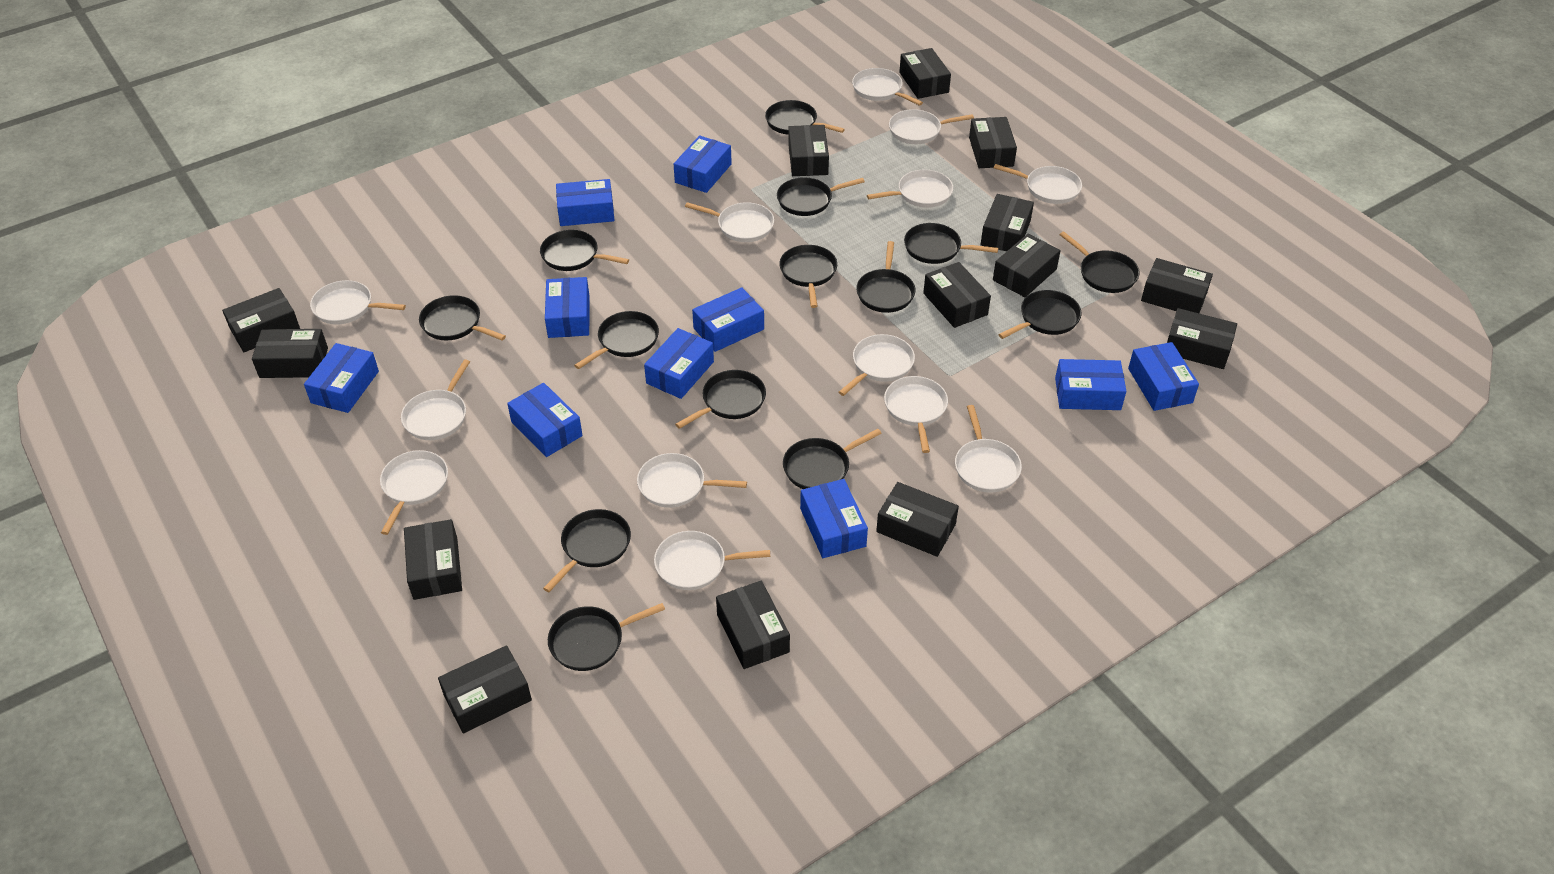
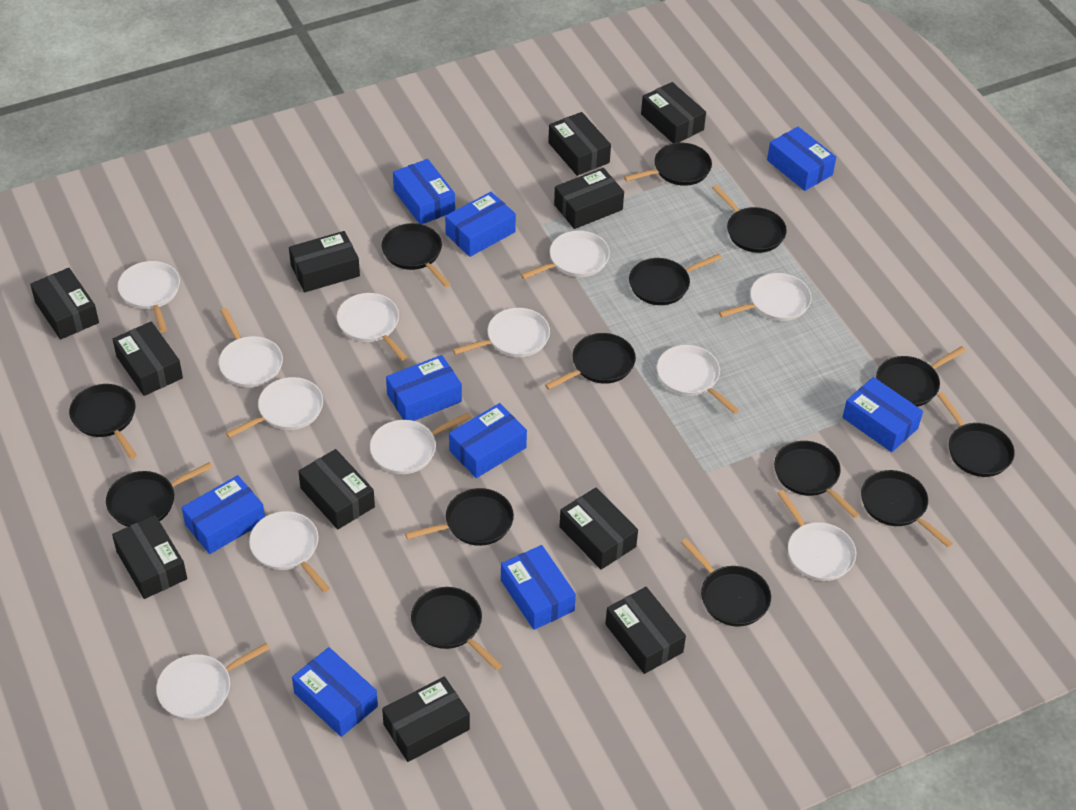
black box: 14 -> 11
blue box: 10 -> 9
white pan: 13 -> 12

